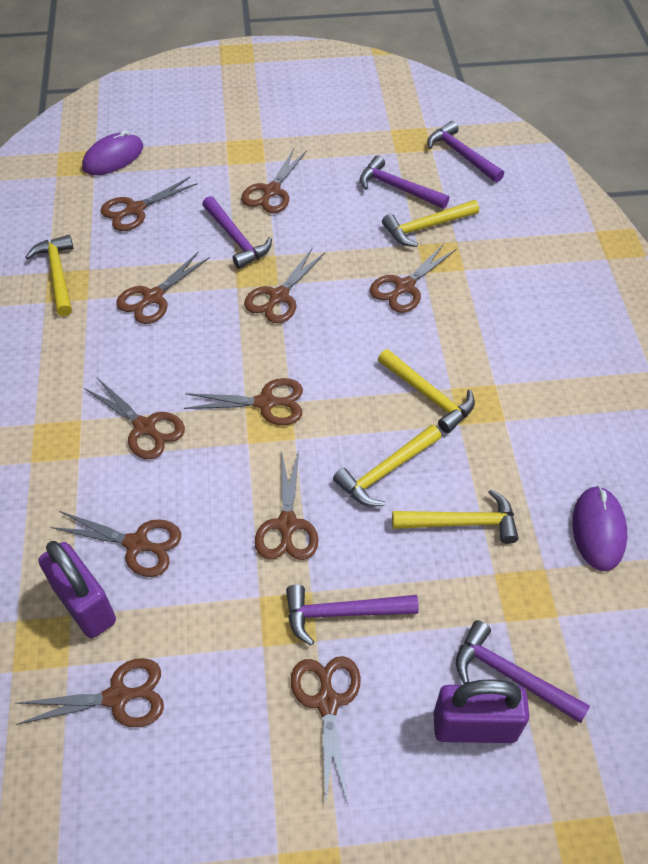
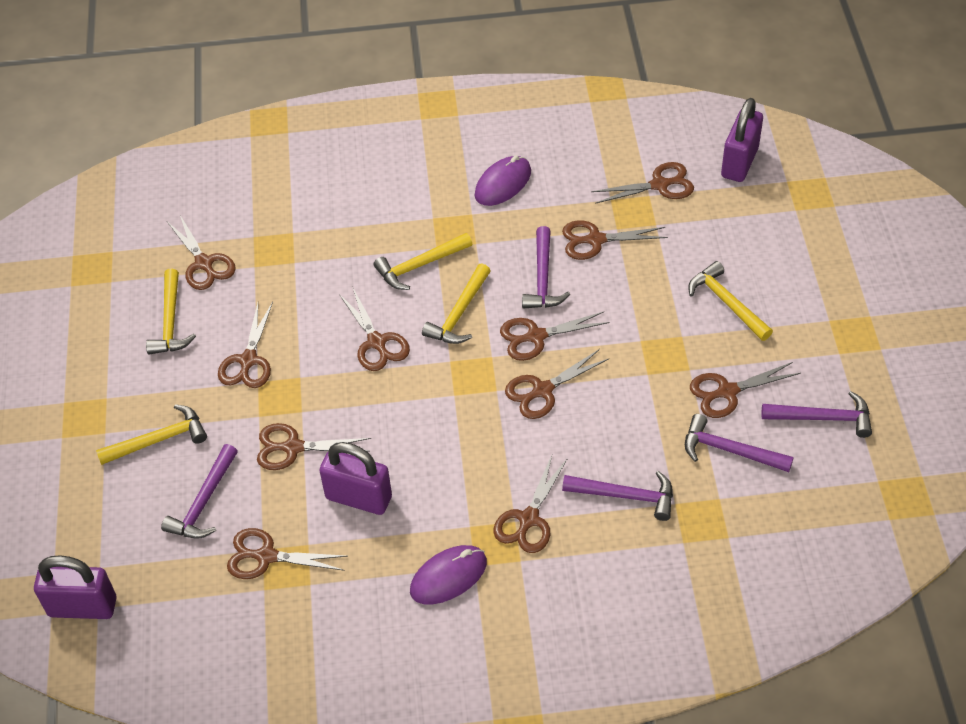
purple padlock: 2 -> 3

